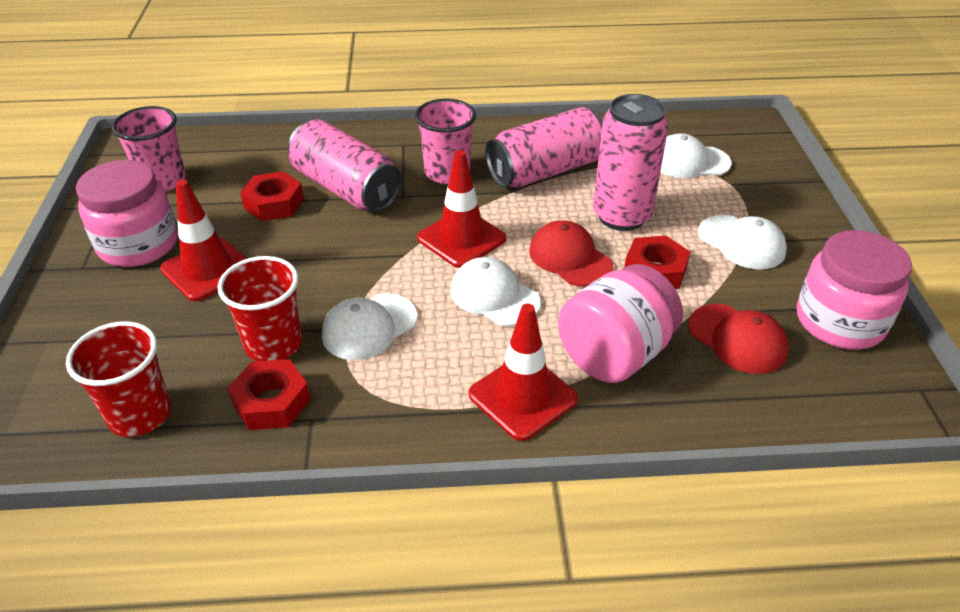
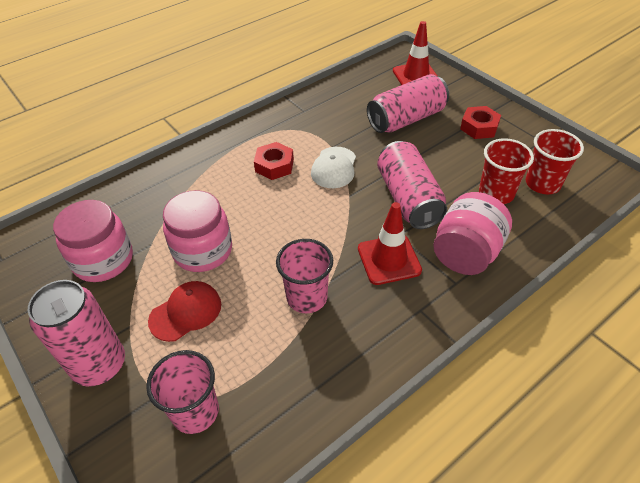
red cap: 2 -> 1
red nut: 3 -> 2
red traffic cone: 3 -> 2
white cap: 4 -> 1

